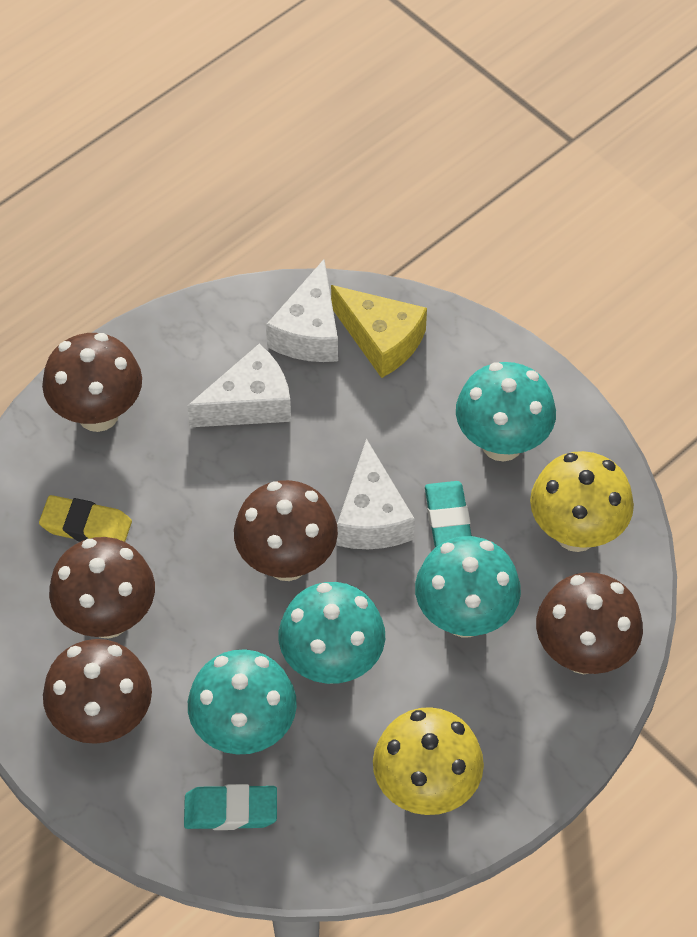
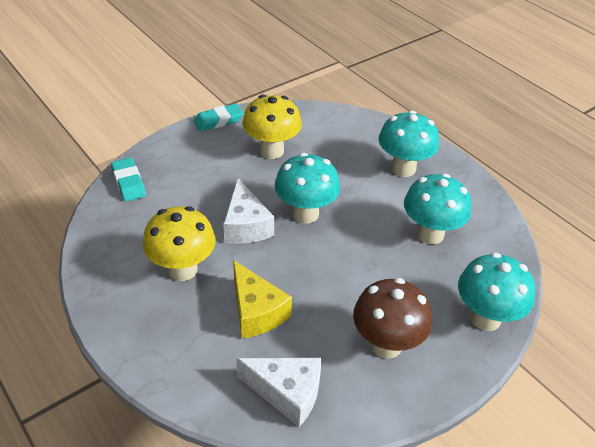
brown mushroom: 5 -> 1
white cheese: 3 -> 2
yellow eraser: 1 -> 0

